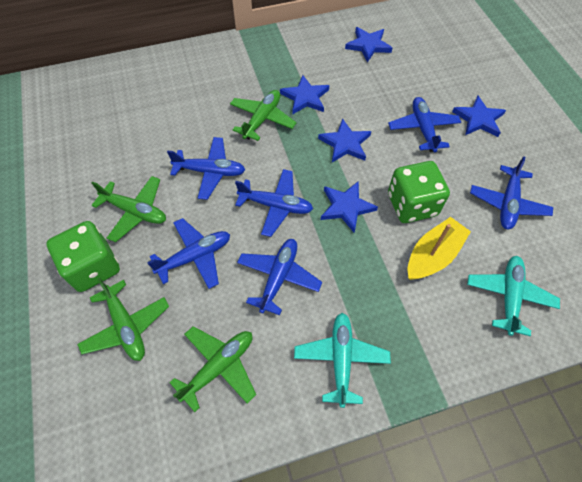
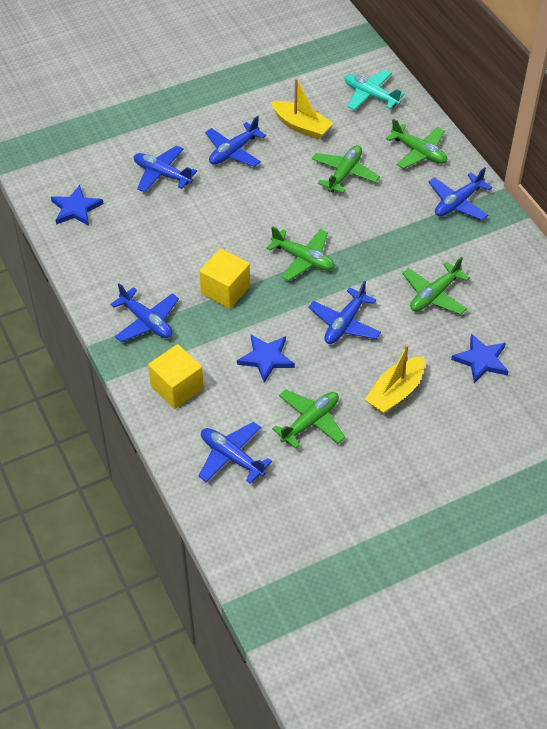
blue star: 5 -> 3
green dice: 2 -> 0
green plane: 4 -> 5
turquoise plane: 2 -> 1
yellow boat: 1 -> 2
yellow cube: 0 -> 2

